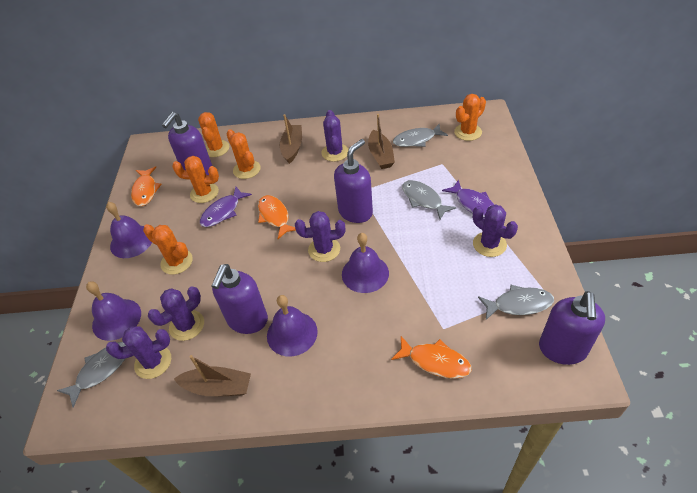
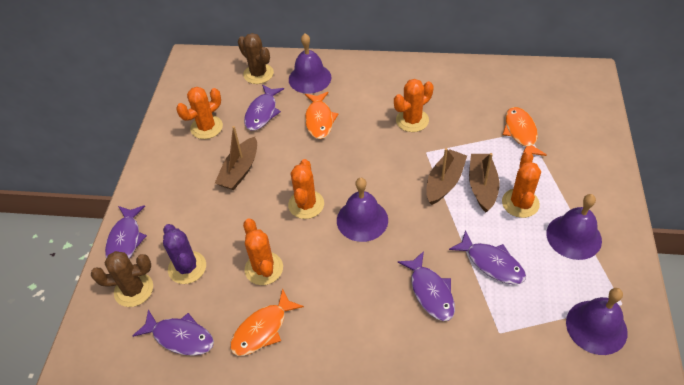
brown cactus: 0 -> 2
grey fish: 4 -> 0
purple cactus: 5 -> 1
purple fish: 2 -> 5
purple soap dispenser: 4 -> 0

